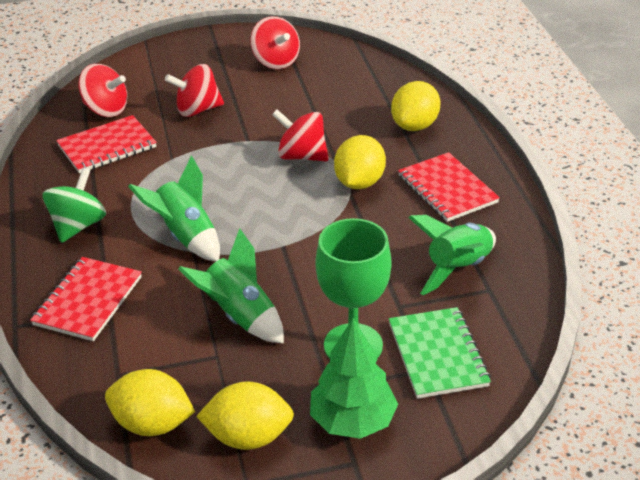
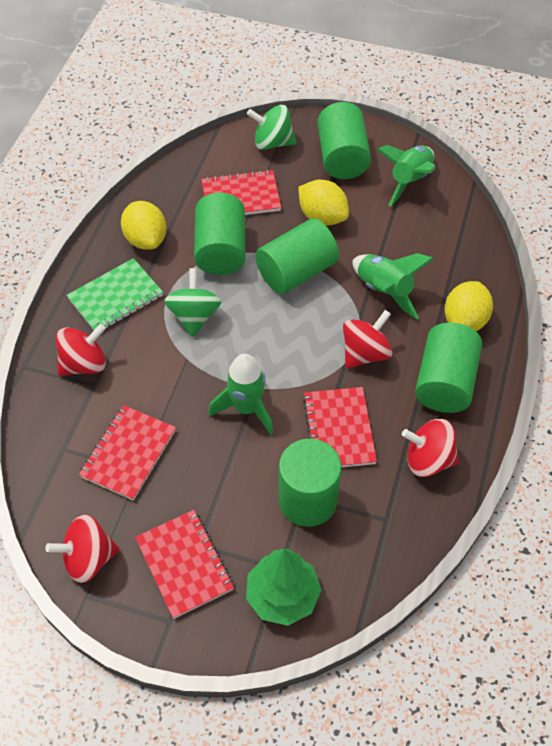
green cylinder: 0 -> 5
green goblet: 1 -> 0
green spinning top: 1 -> 2
red notebook: 3 -> 4
yellow lemon: 4 -> 3

